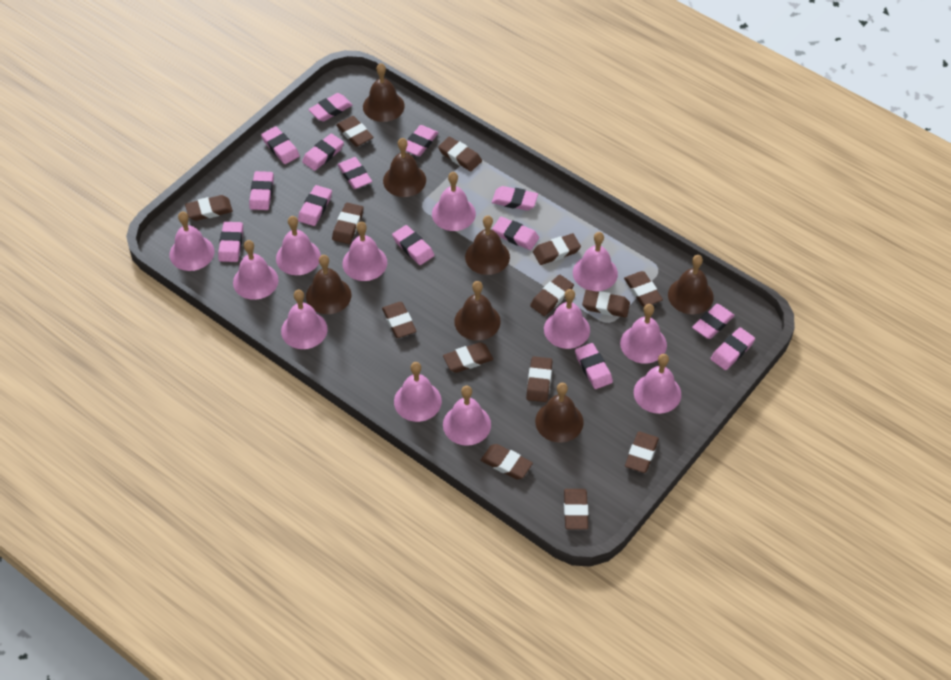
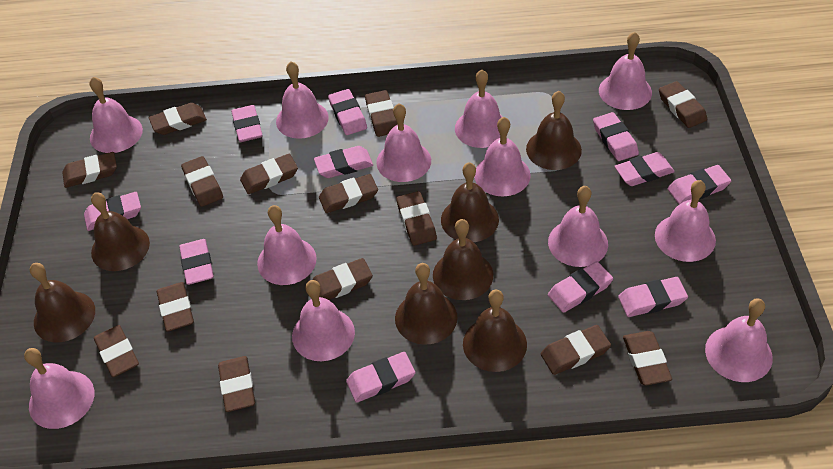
pink eraser: 14 -> 11

